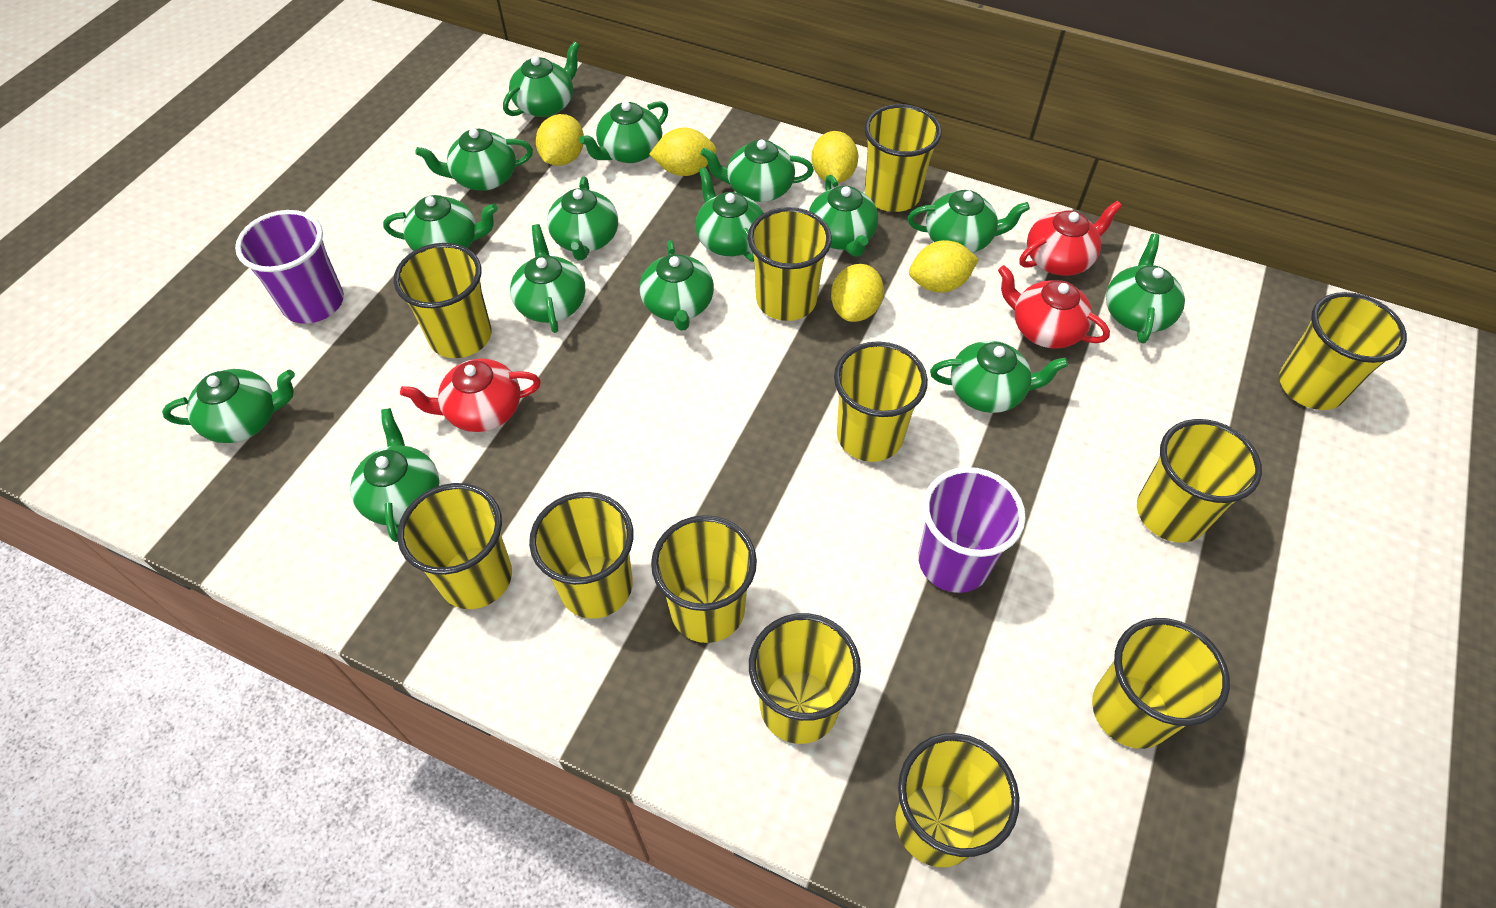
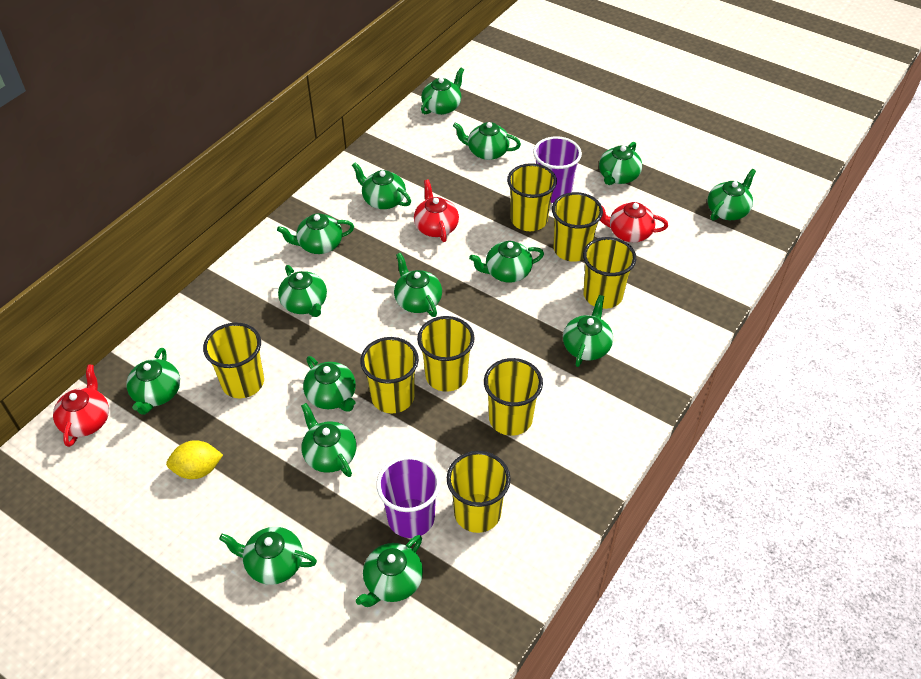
yellow cup: 12 -> 8
yellow lemon: 5 -> 1

